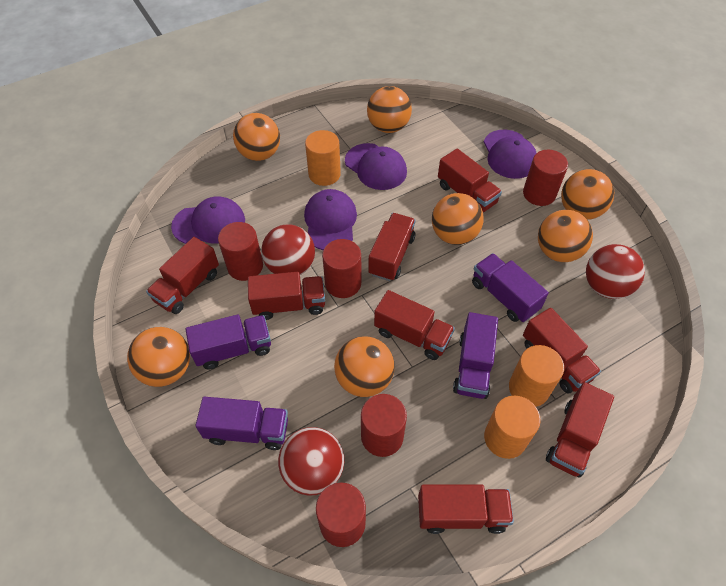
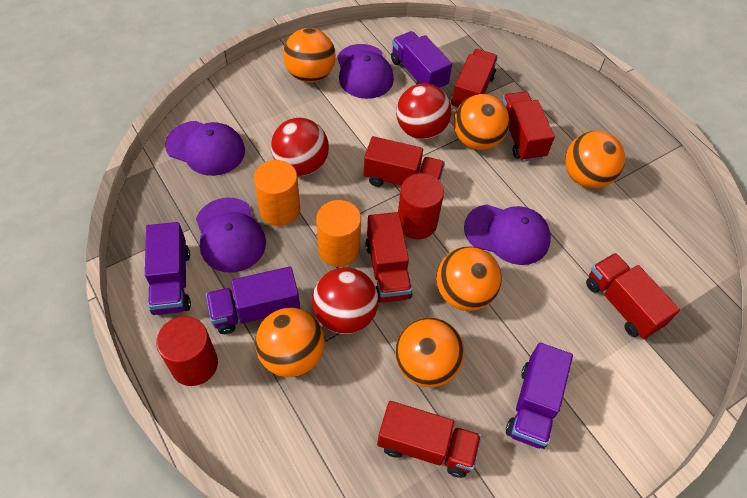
orange ball: 7 -> 6
orange cylinder: 3 -> 2
red cylinder: 5 -> 2
red truck: 8 -> 6

